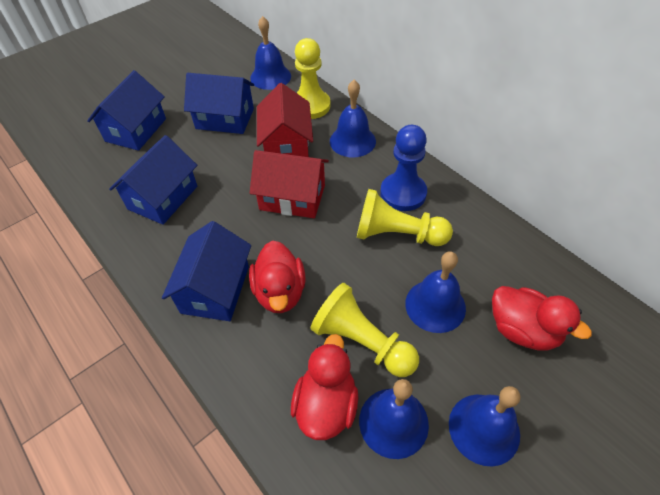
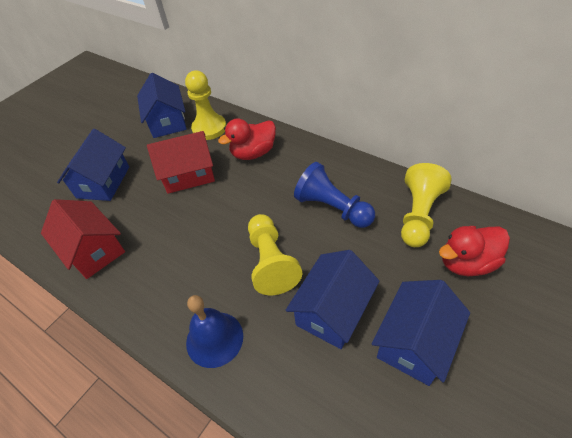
blue bell: 5 -> 1
red duck: 3 -> 2

